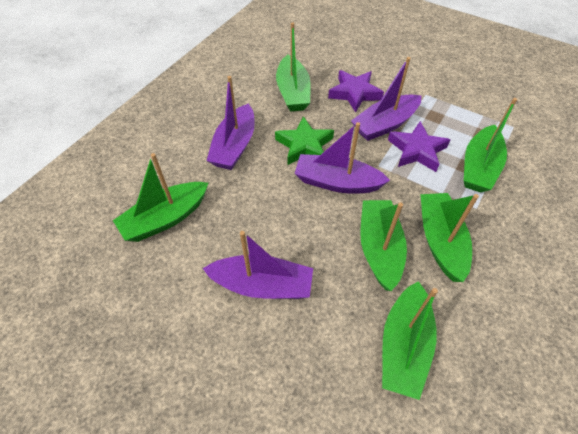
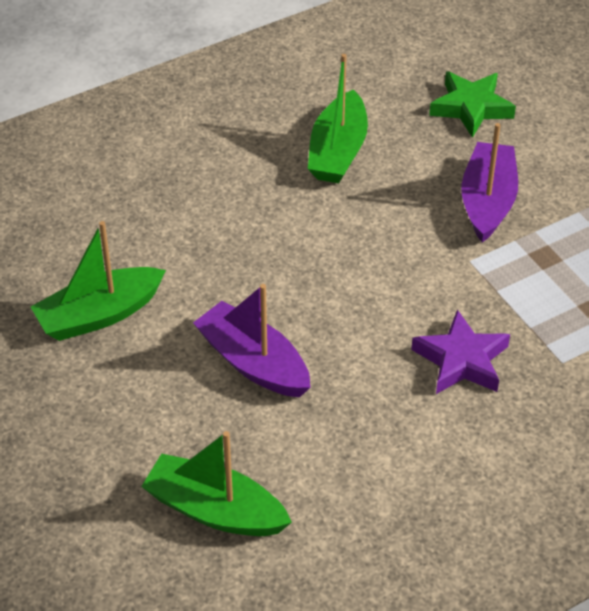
green boat: 6 -> 3
purple boat: 4 -> 2
purple star: 2 -> 1

